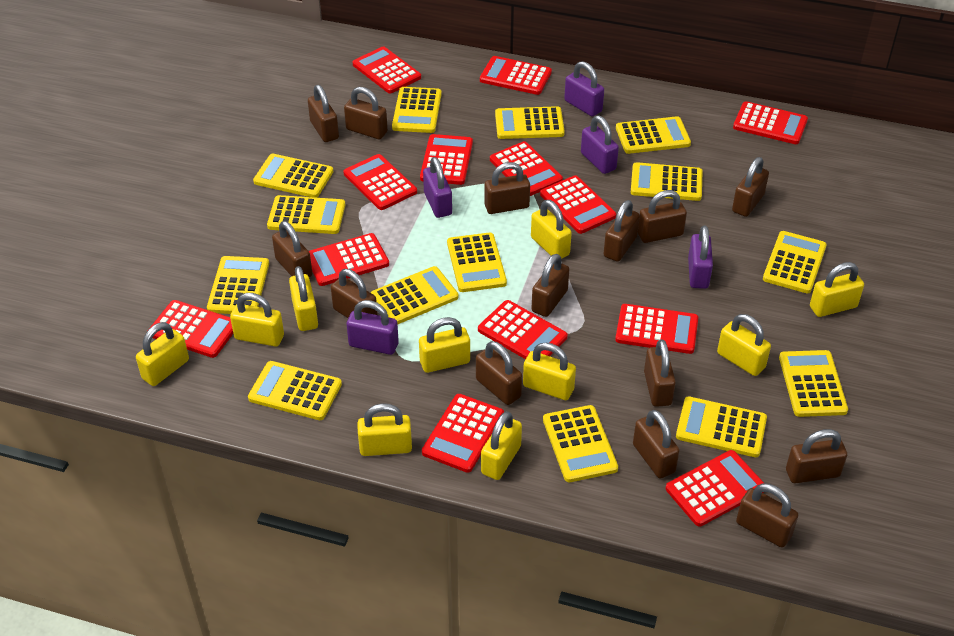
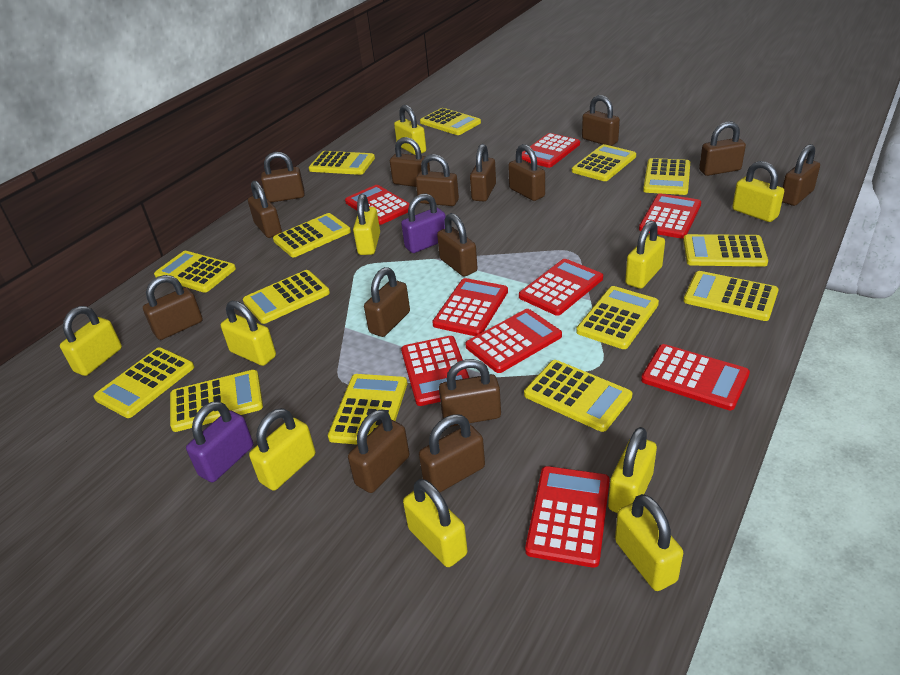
brown padlock: 14 -> 15
purple padlock: 5 -> 2
red calculator: 13 -> 9

